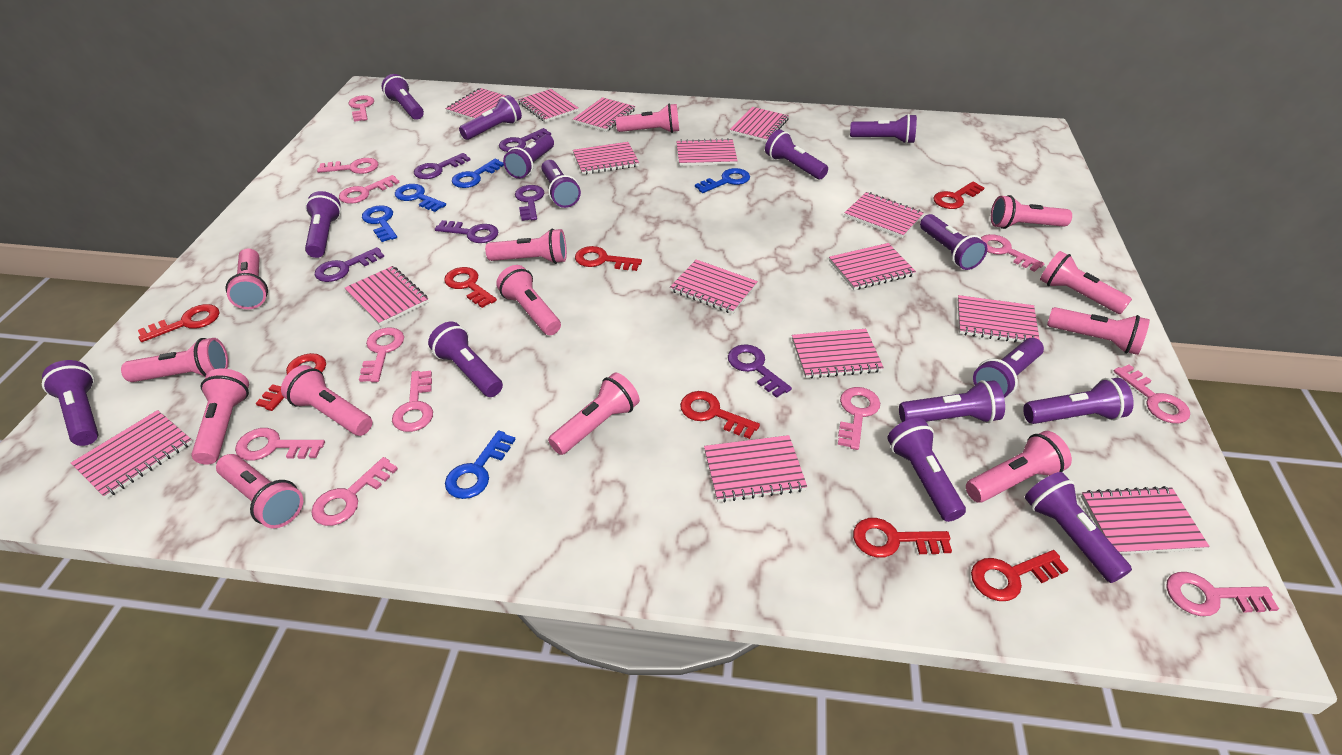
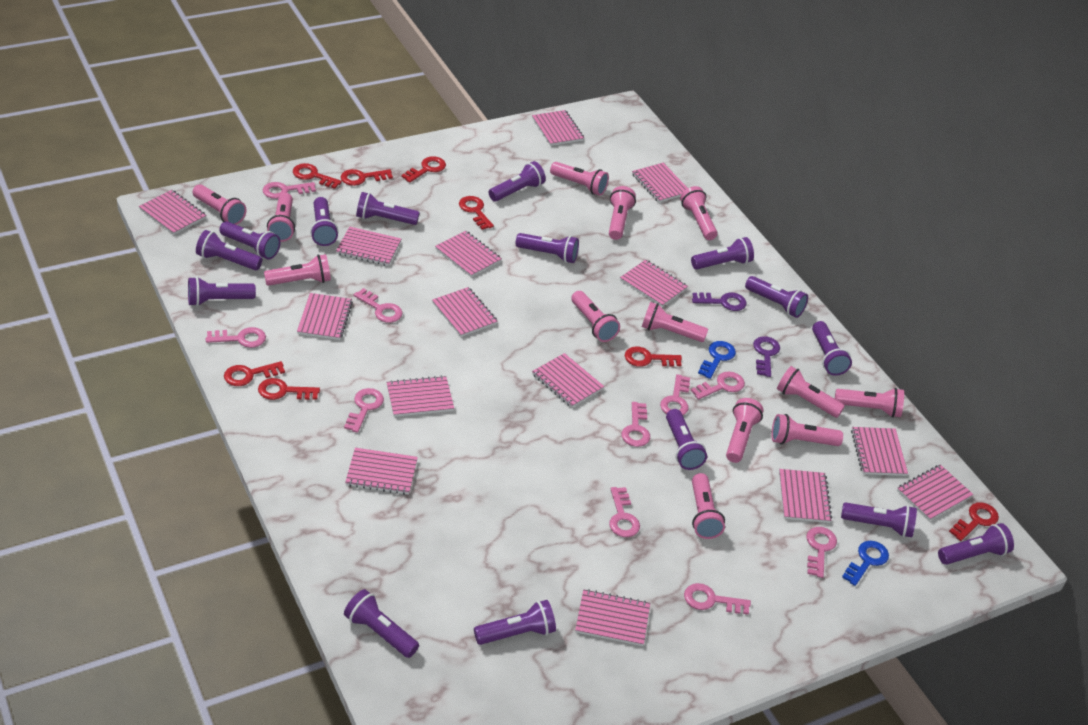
blue key: 5 -> 2
pink key: 11 -> 10
purple key: 6 -> 2

